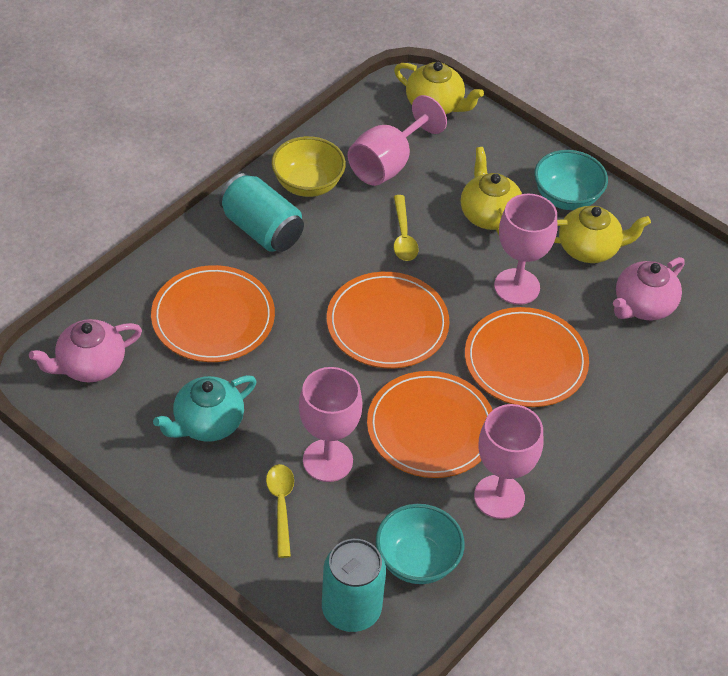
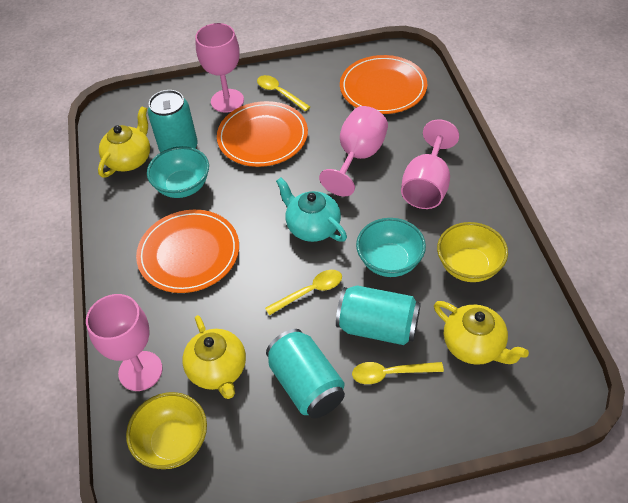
orange plate: 4 -> 3
pink teapot: 2 -> 0
turquoise can: 2 -> 3
yellow bowl: 1 -> 2
yellow spoon: 2 -> 3

